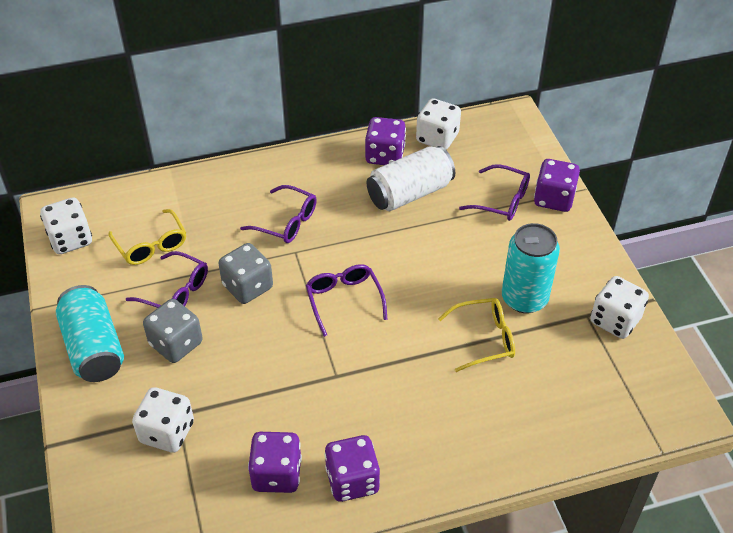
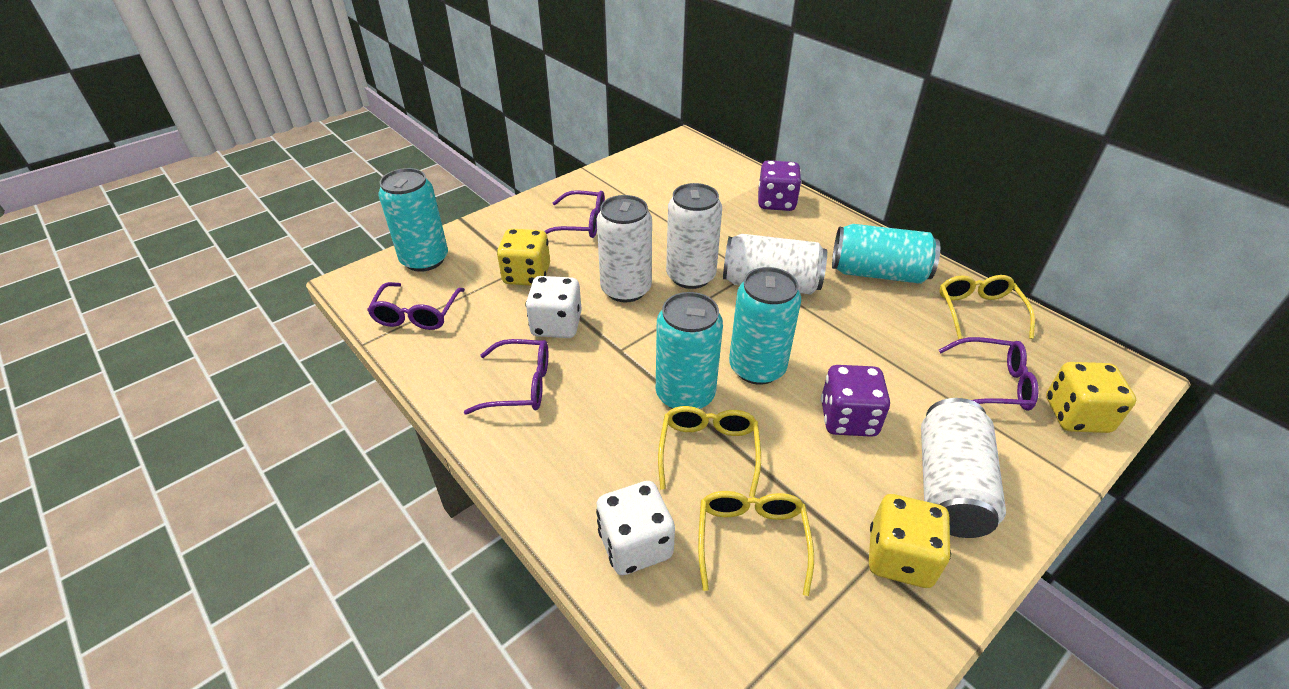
grey dice: 2 -> 0
purple dice: 4 -> 2
turquoise can: 2 -> 4
white can: 1 -> 4
white dice: 4 -> 2
yellow dice: 0 -> 3
yellow glasses: 2 -> 3

